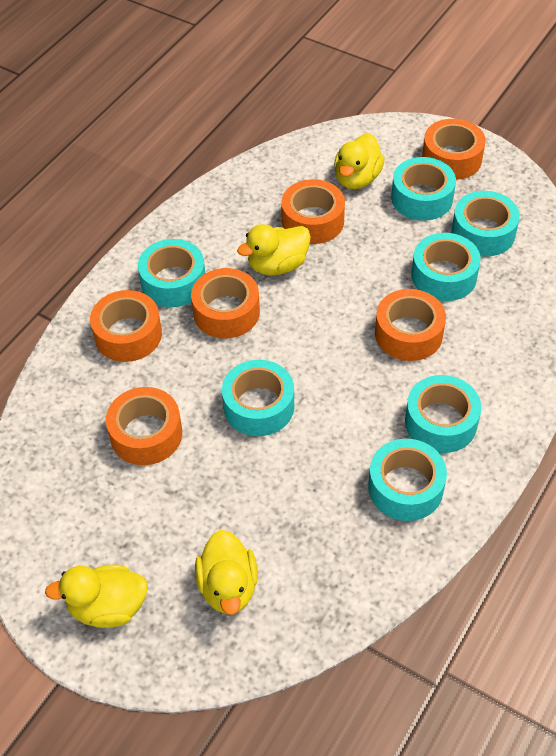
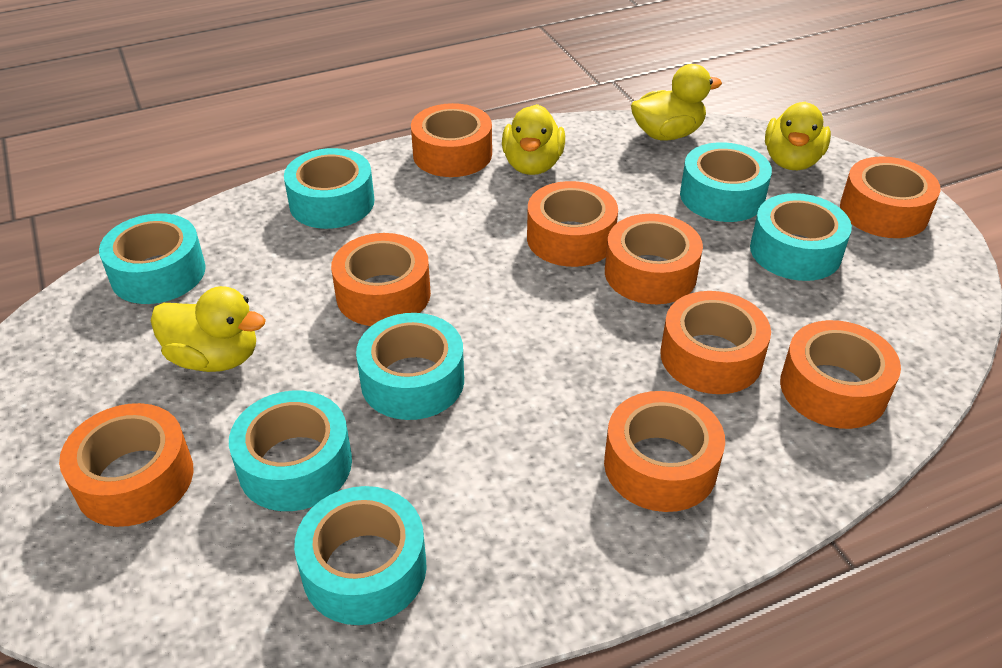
orange tape: 6 -> 9

